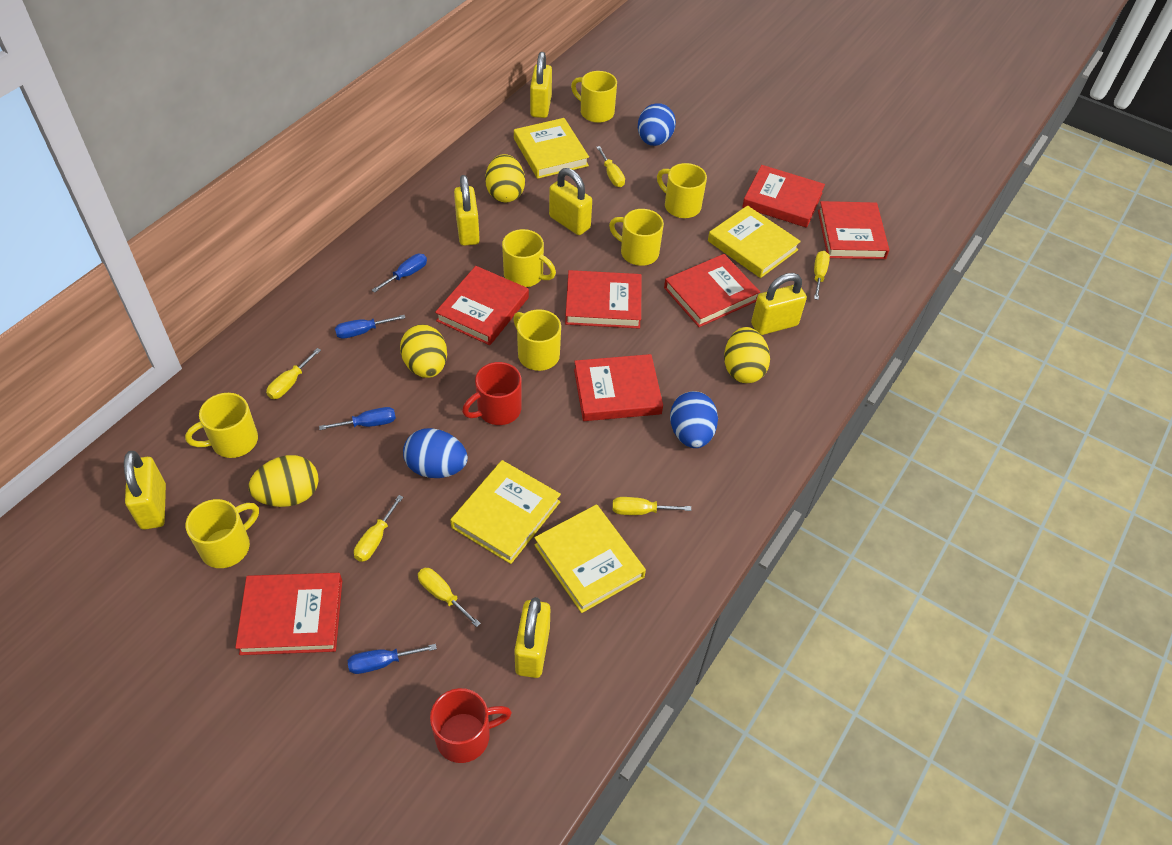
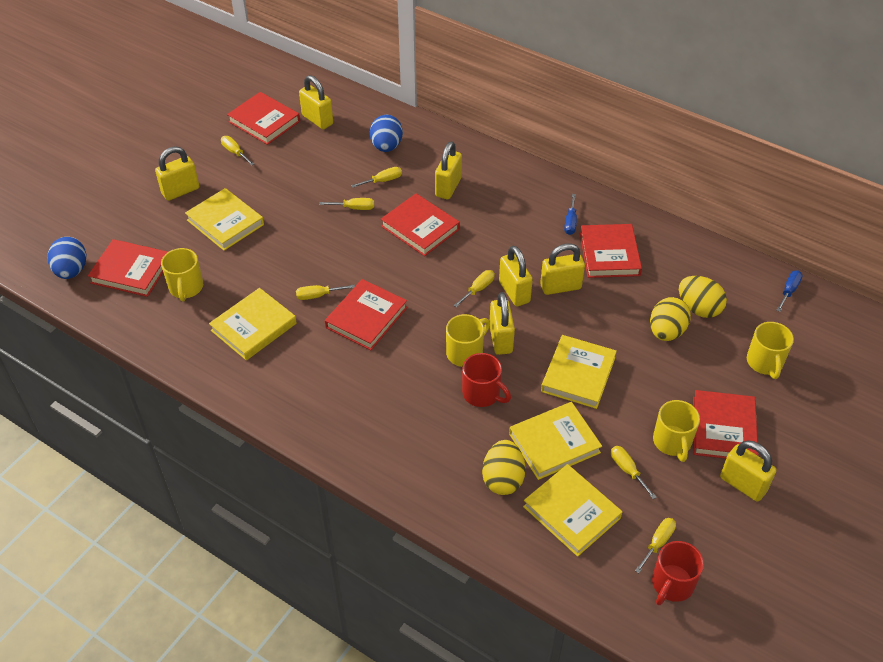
blue egg: 3 -> 2
blue screwdriver: 4 -> 2
red book: 7 -> 6
yellow book: 4 -> 5
yellow egg: 4 -> 3
yellow mug: 7 -> 4
yellow padlock: 6 -> 7
yellow screwdriver: 6 -> 7

